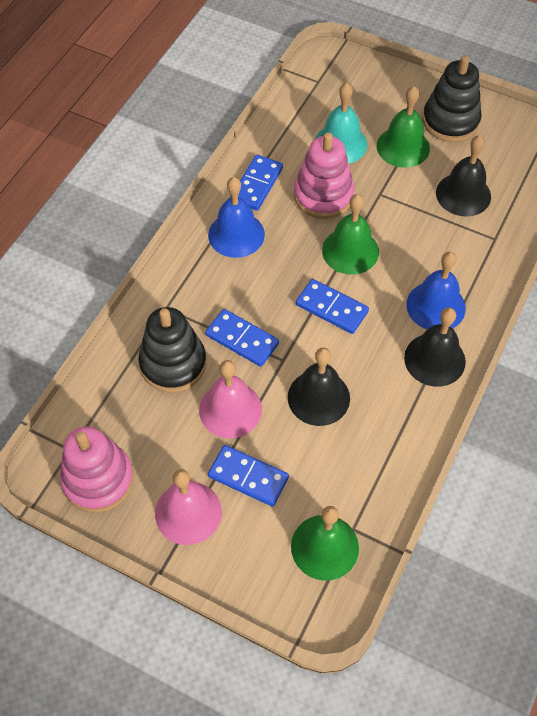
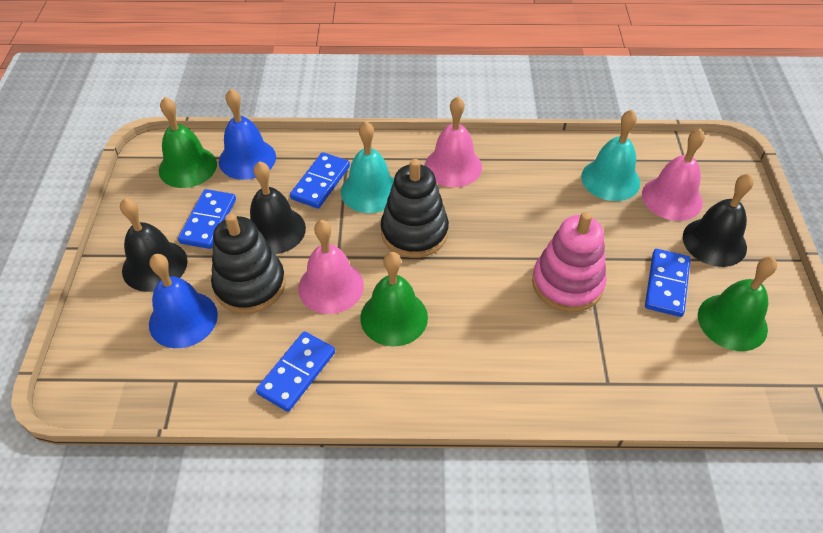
pink bell: 2 -> 3
pink stacking toy: 2 -> 1
turquoise bell: 1 -> 2

